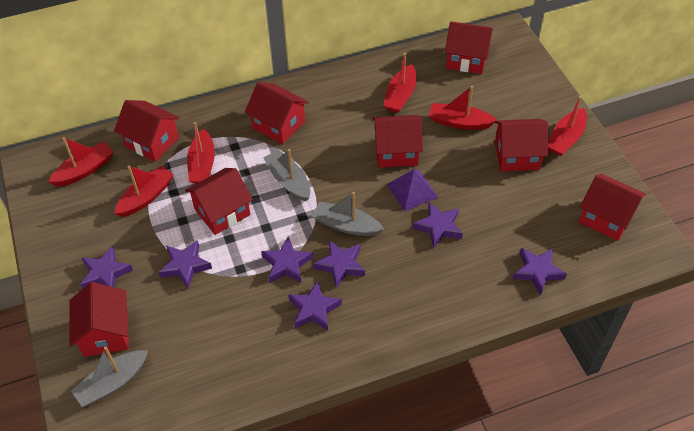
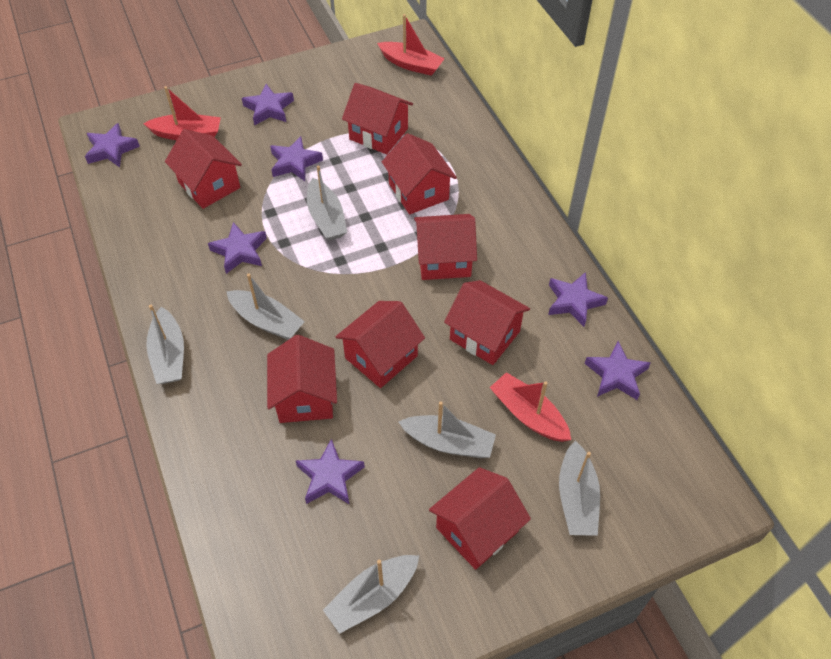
grey boat: 3 -> 6
purple pyramid: 1 -> 0
red boat: 6 -> 3

